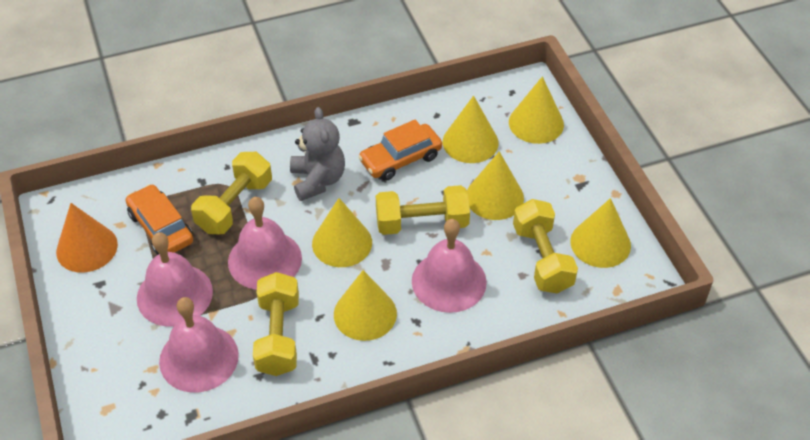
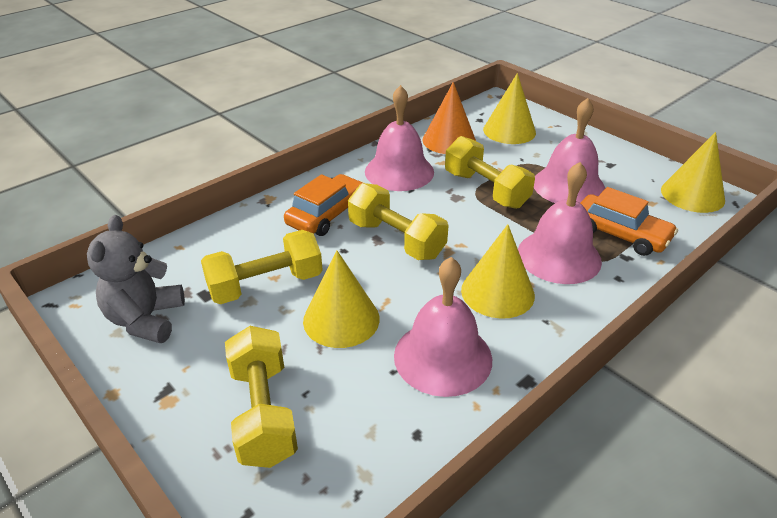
yellow cone: 6 -> 4

